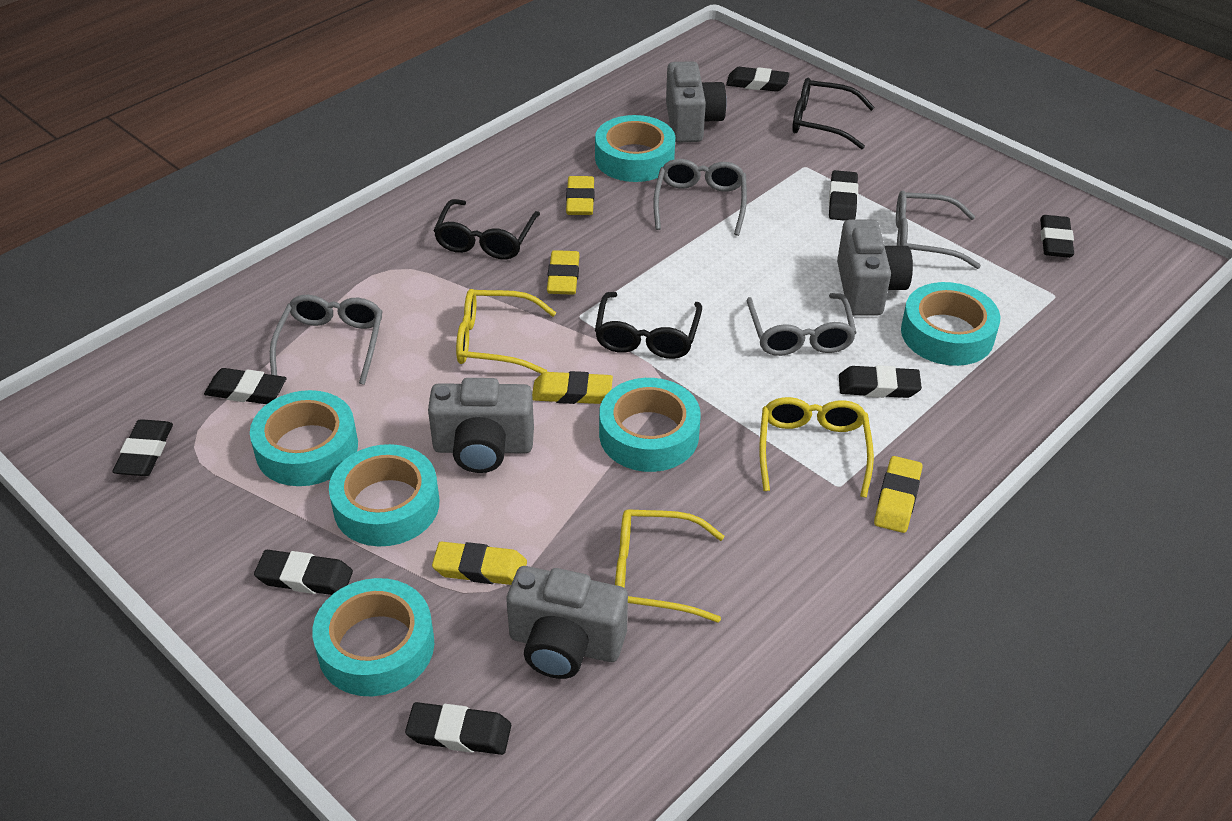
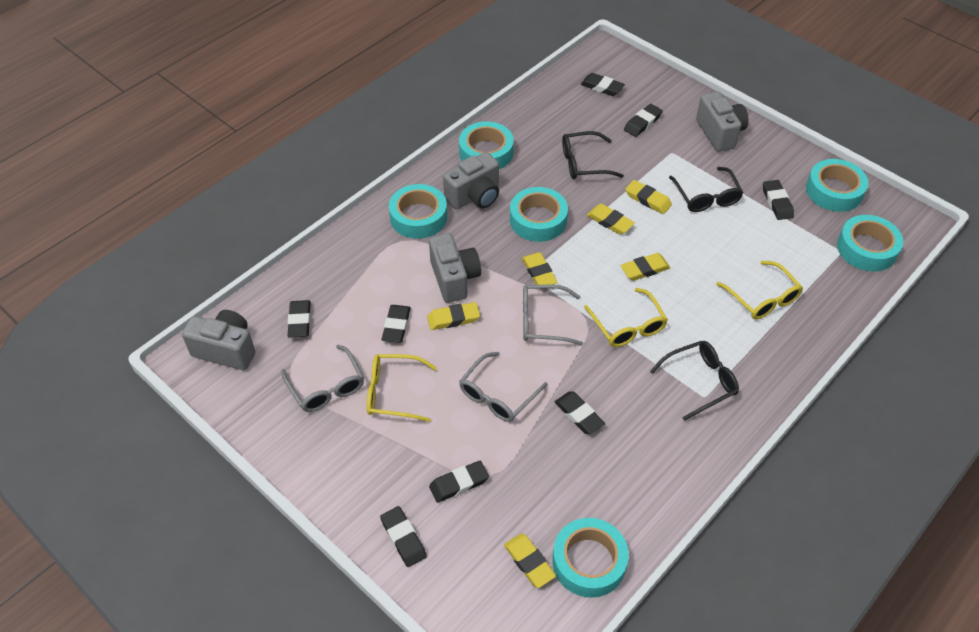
grey glasses: 4 -> 3
yellow eraser: 5 -> 6

